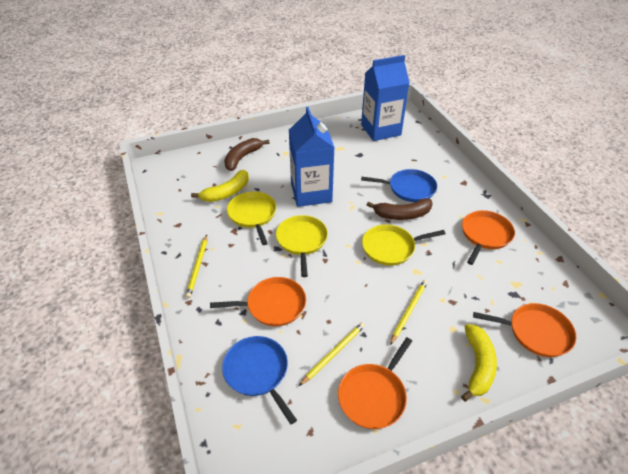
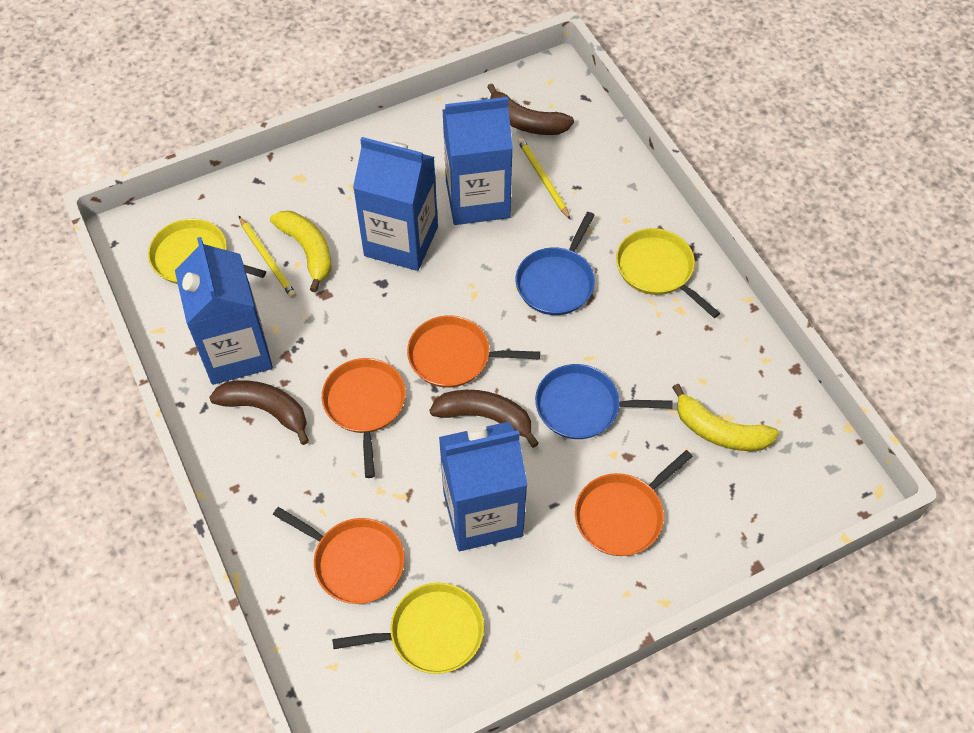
blue carton: 2 -> 4
brown banana: 2 -> 3
yellow pencil: 3 -> 2

